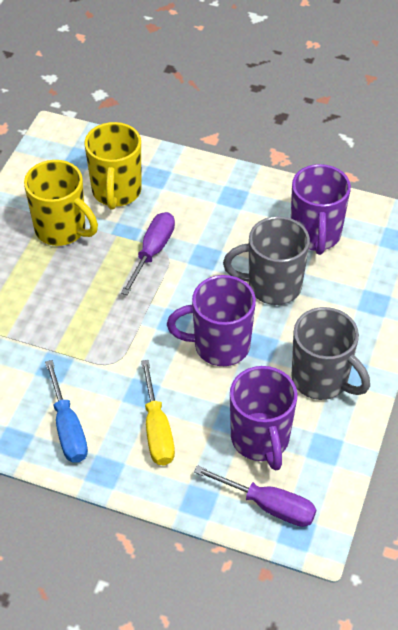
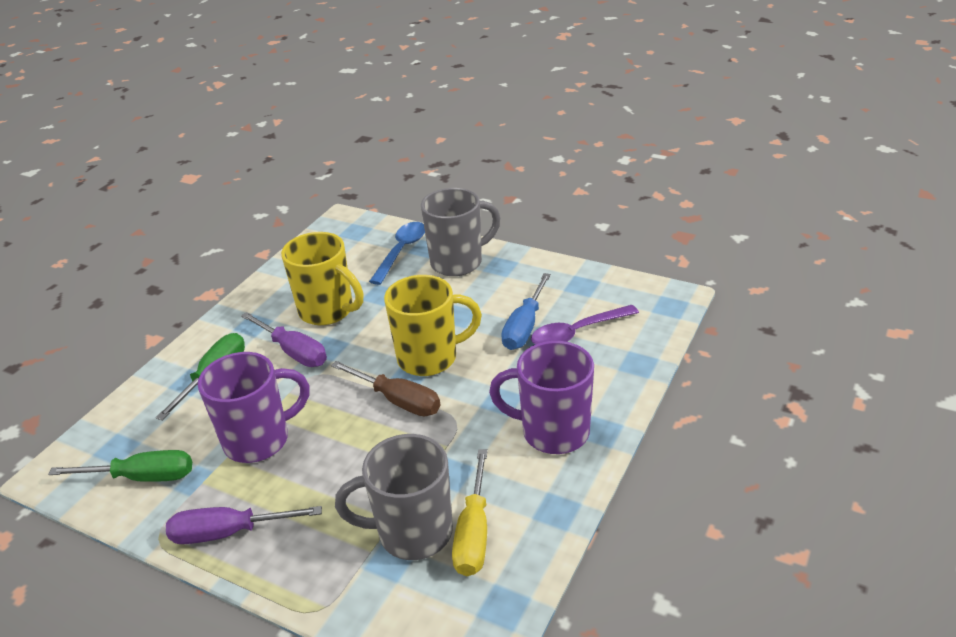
blue spoon: 0 -> 1
brown screwdriver: 0 -> 1
green screwdriver: 0 -> 2
purple mug: 3 -> 2
purple spoon: 0 -> 1

